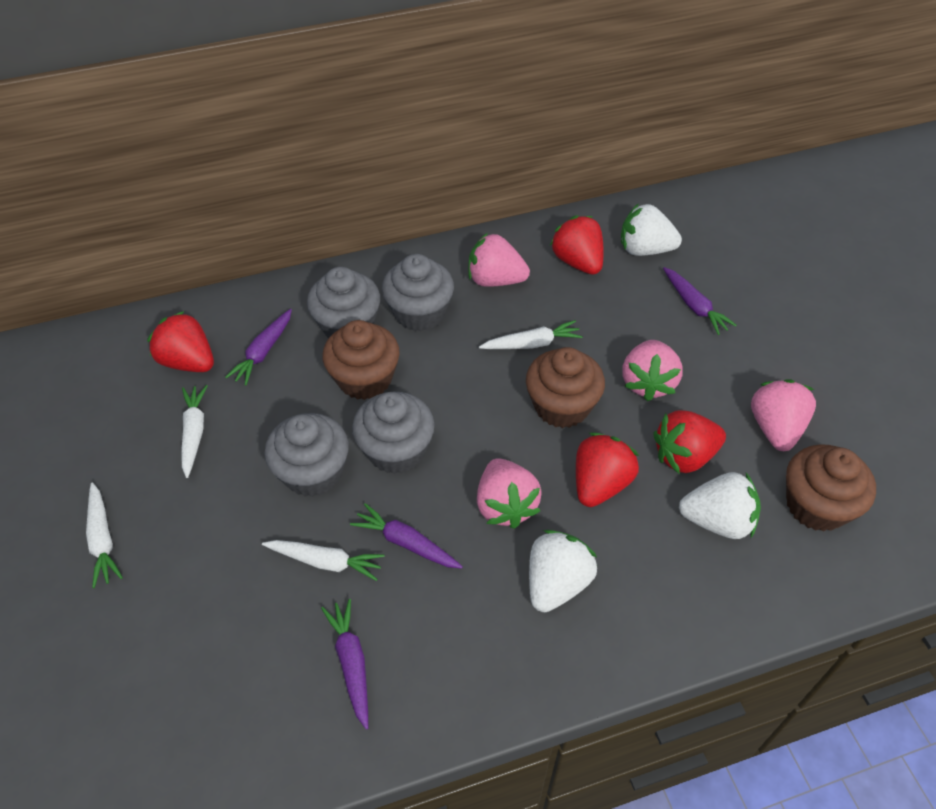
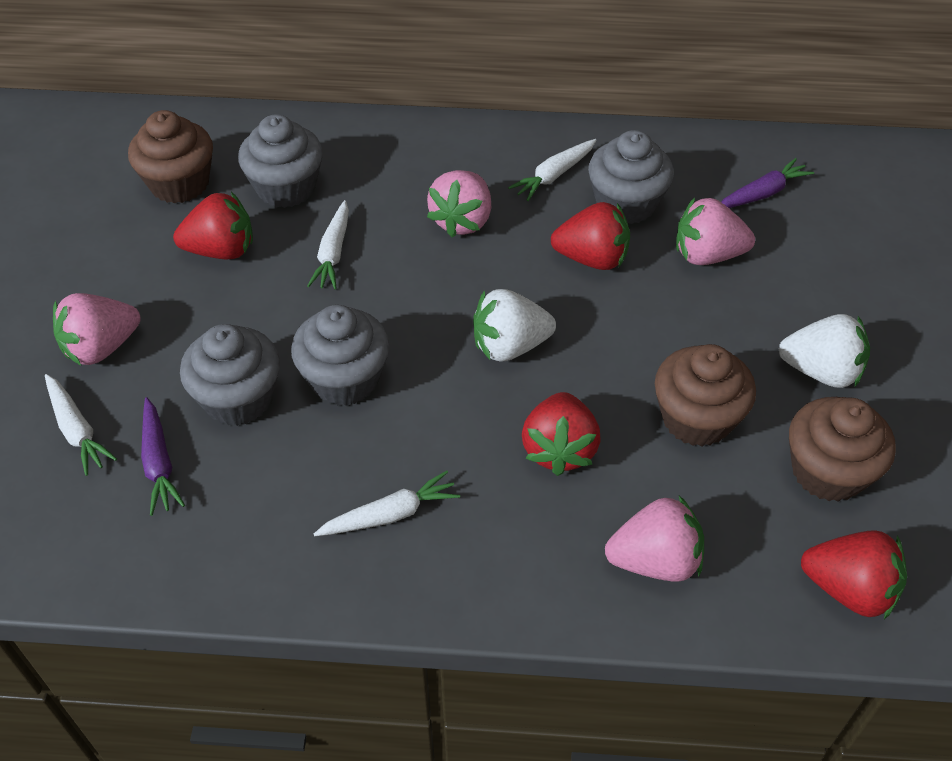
purple carrot: 4 -> 2
white strawberry: 3 -> 2

